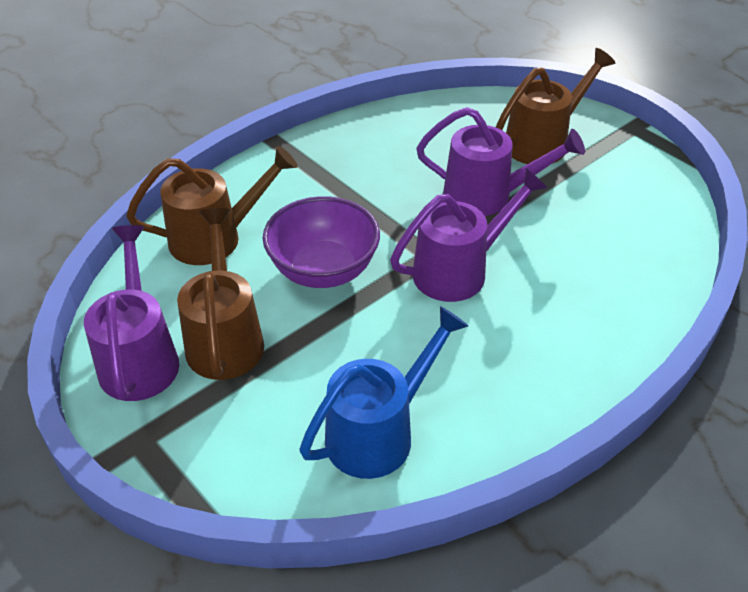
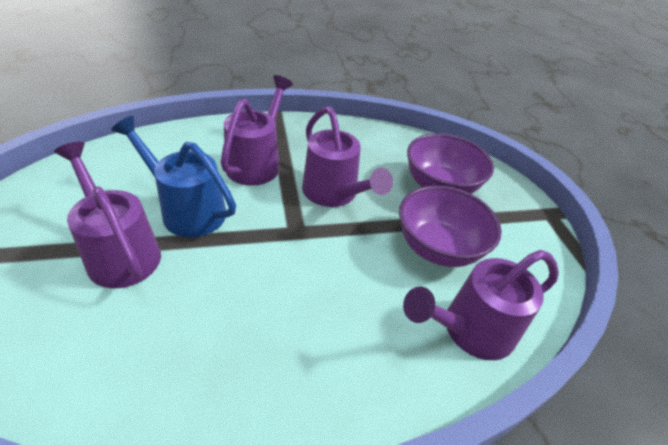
brown watering can: 3 -> 0
purple bowl: 1 -> 2
purple watering can: 3 -> 4

